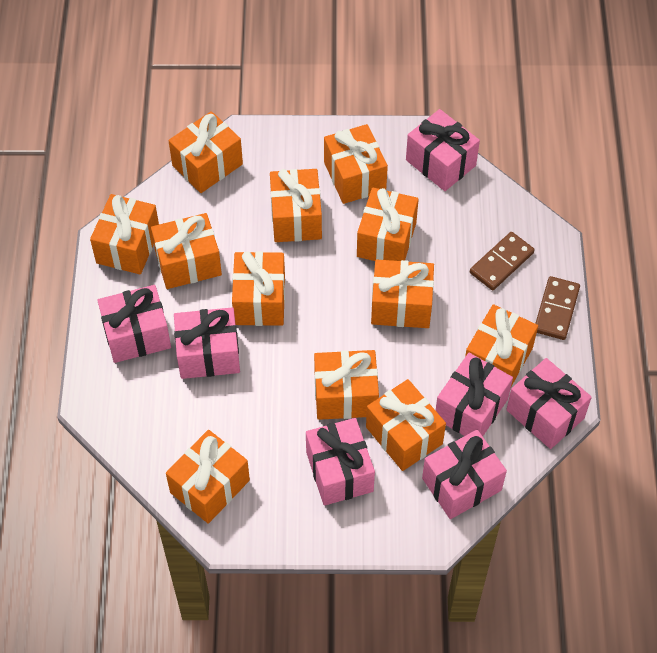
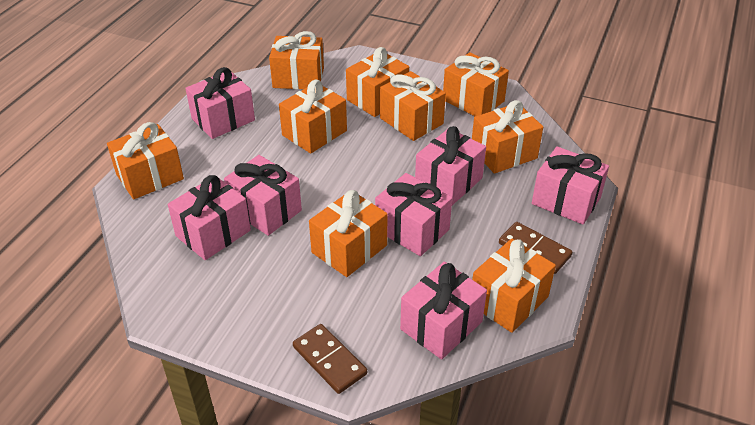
orange gift: 12 -> 9

